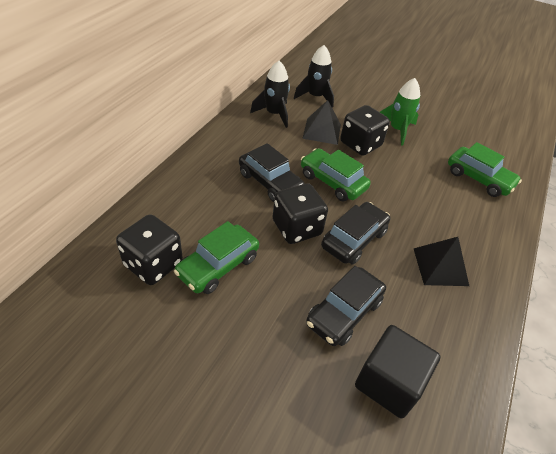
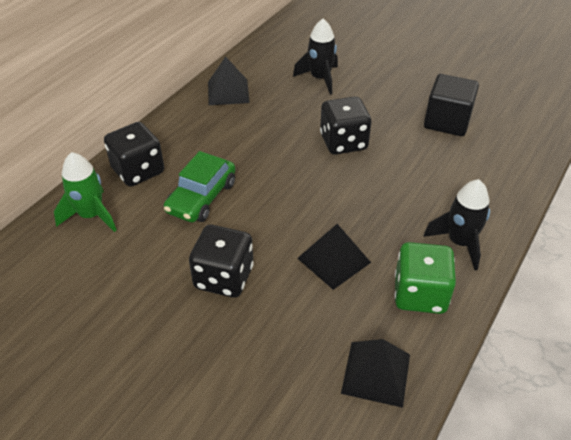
black car: 3 -> 0
black pyramid: 2 -> 3
green car: 3 -> 1
green dice: 0 -> 1

